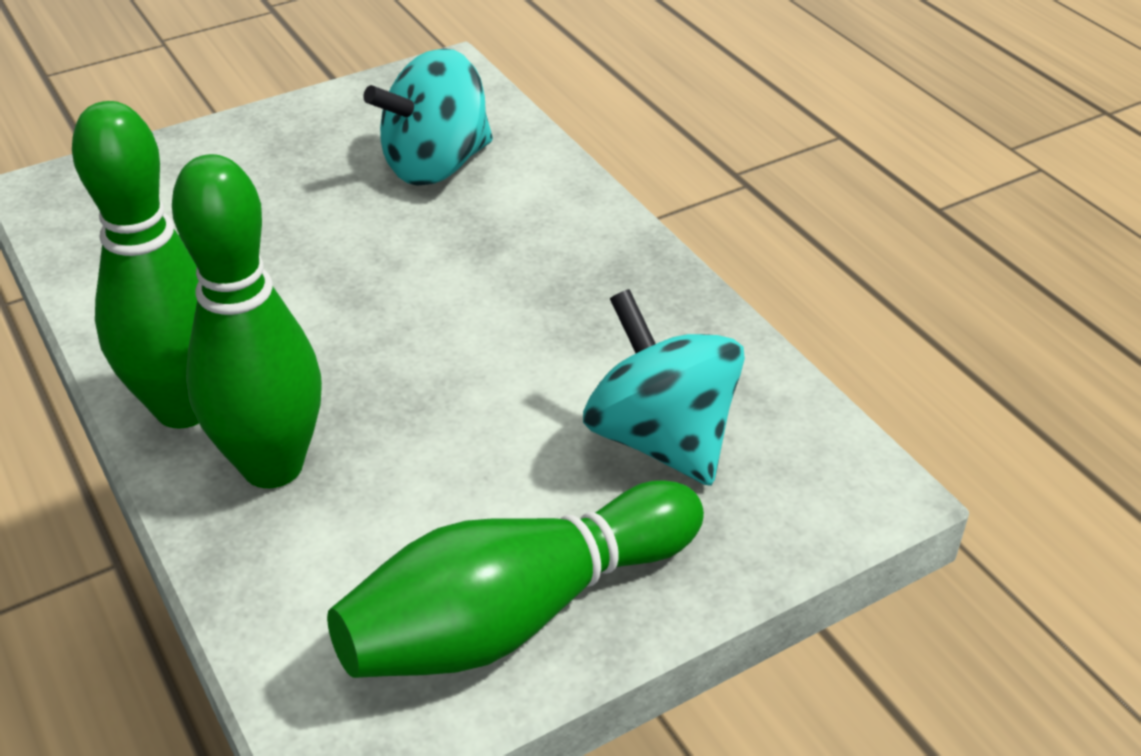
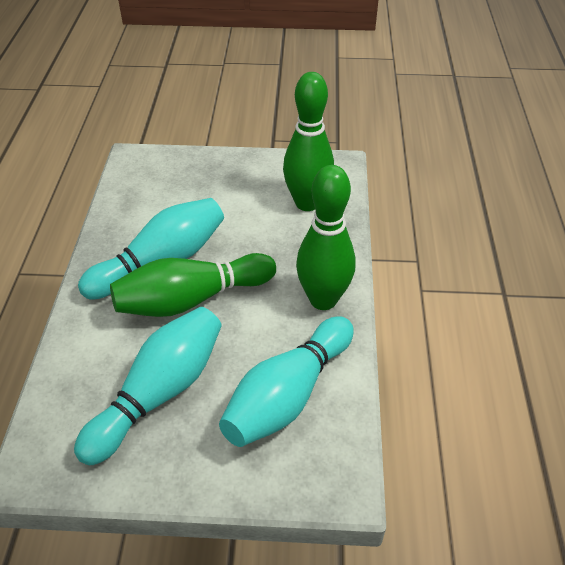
turquoise bowling pin: 0 -> 3
turquoise spinning top: 2 -> 0

